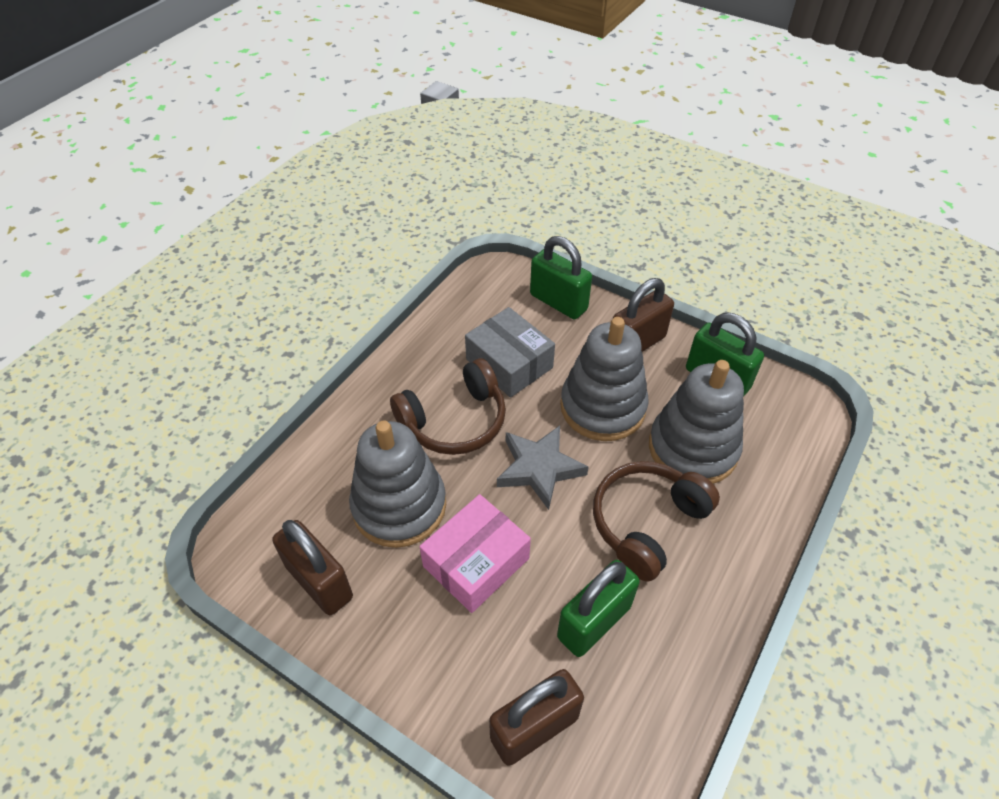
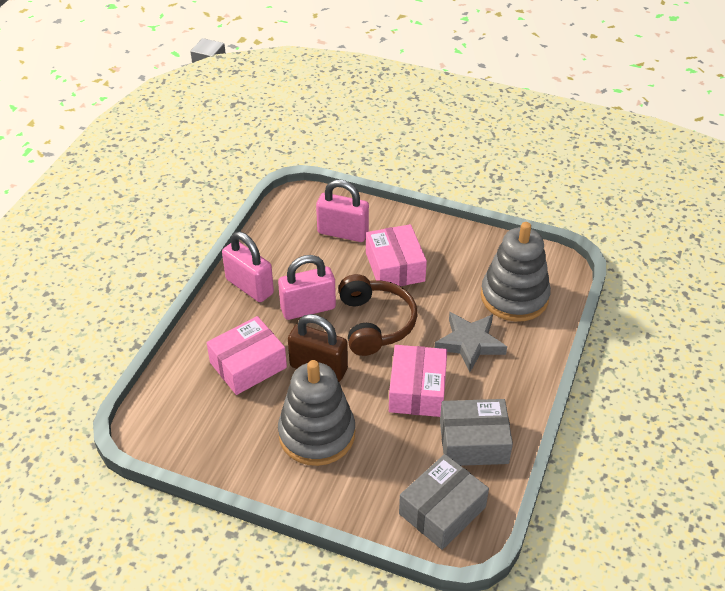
brown headphones: 2 -> 1
brown padlock: 3 -> 1
green padlock: 3 -> 0
grey box: 1 -> 2
grey stacking toy: 3 -> 2
pink box: 1 -> 3
pink padlock: 0 -> 3

